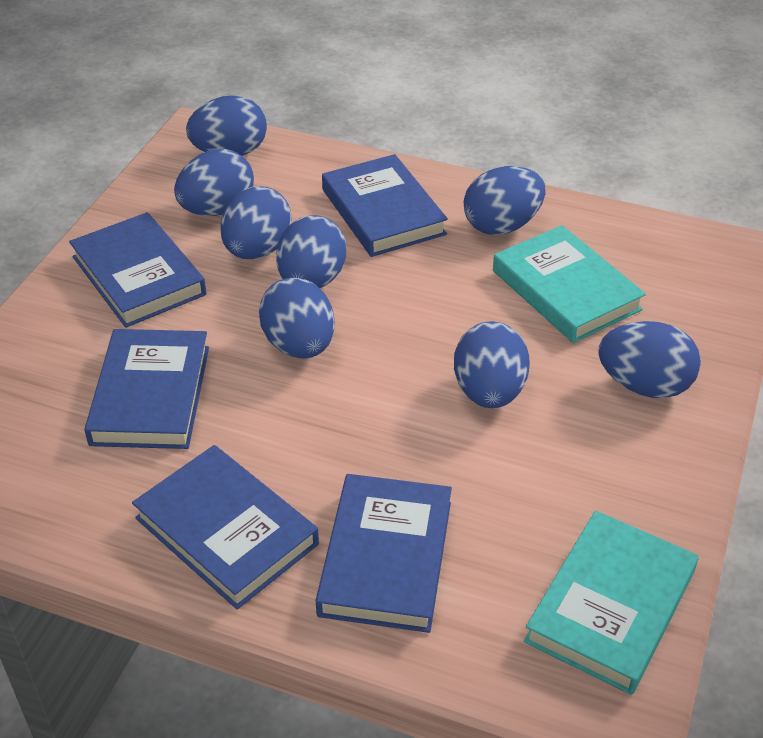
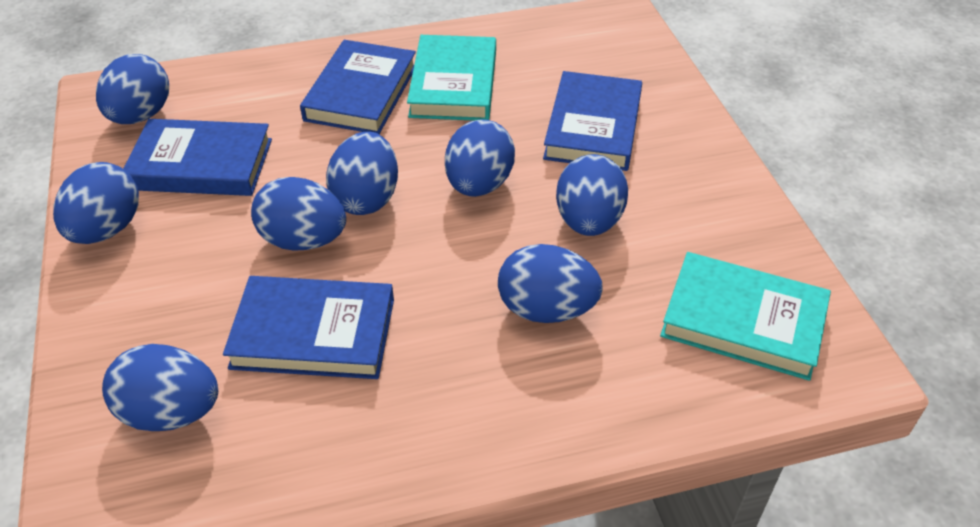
blue book: 5 -> 4

